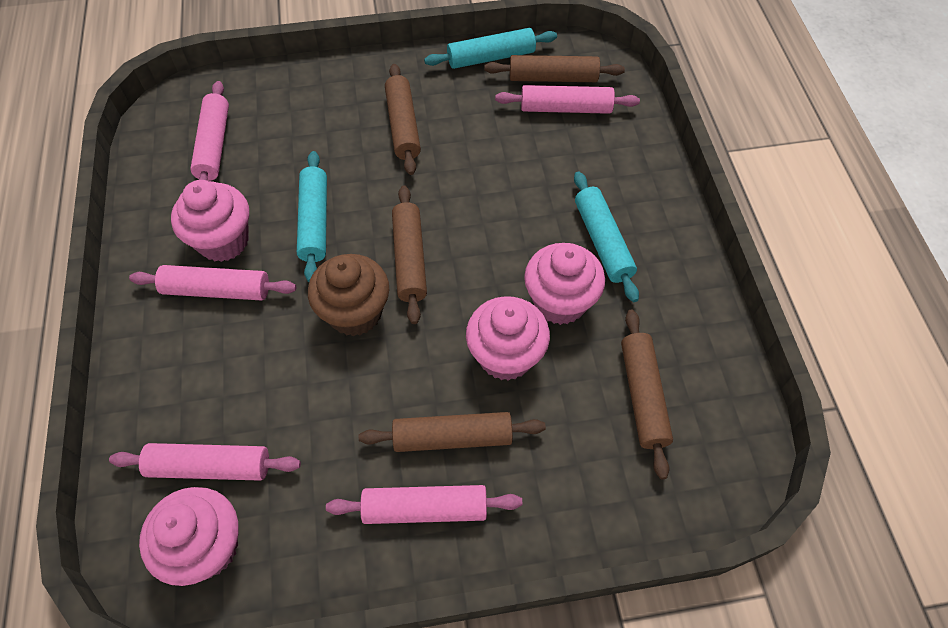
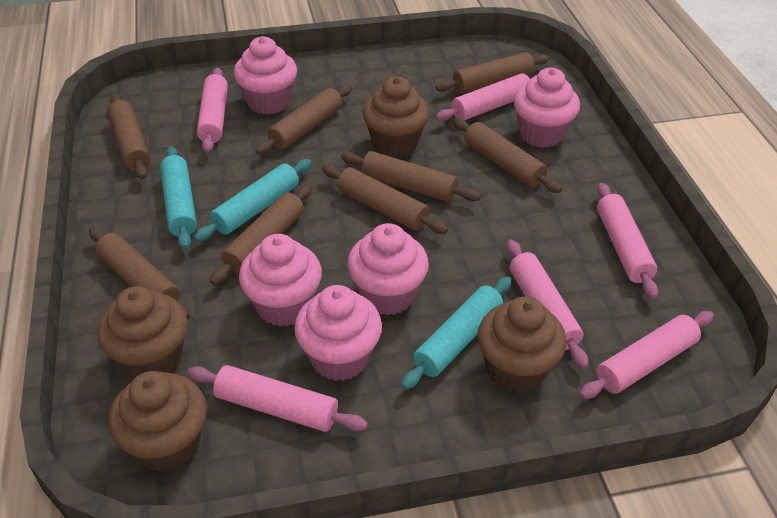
brown cupcake: 1 -> 4
brown rolling pin: 5 -> 8
pink cupcake: 4 -> 5
pink rolling pin: 5 -> 6

